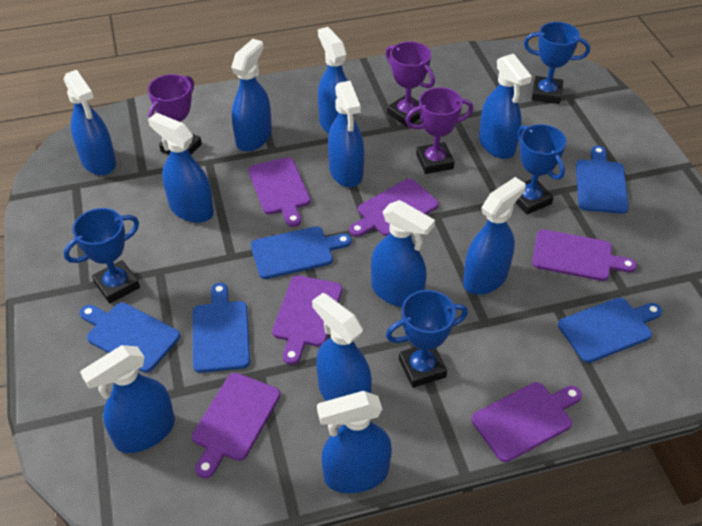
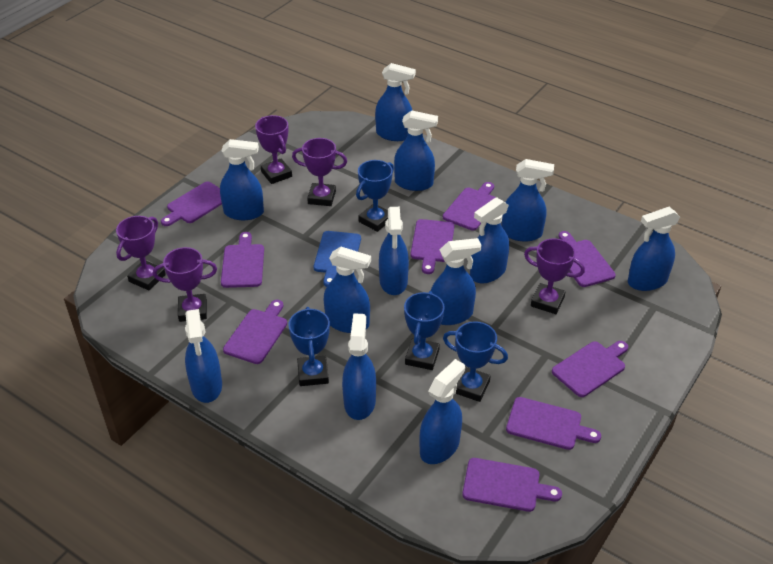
blue cutting board: 5 -> 1
blue spray bottle: 11 -> 12
purple cutting board: 6 -> 9
purple trophy: 3 -> 5

